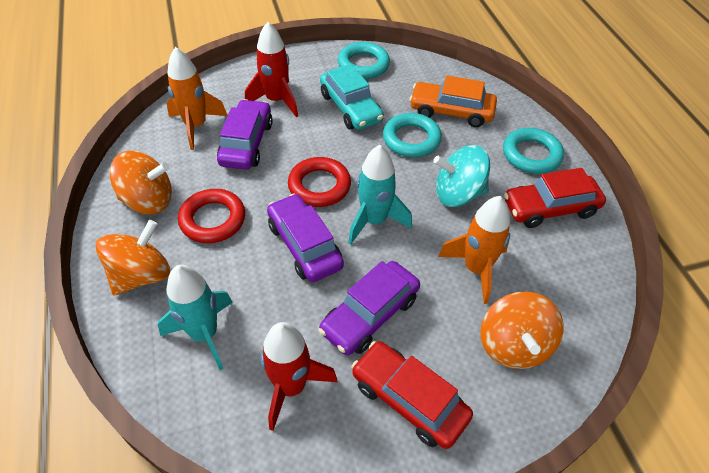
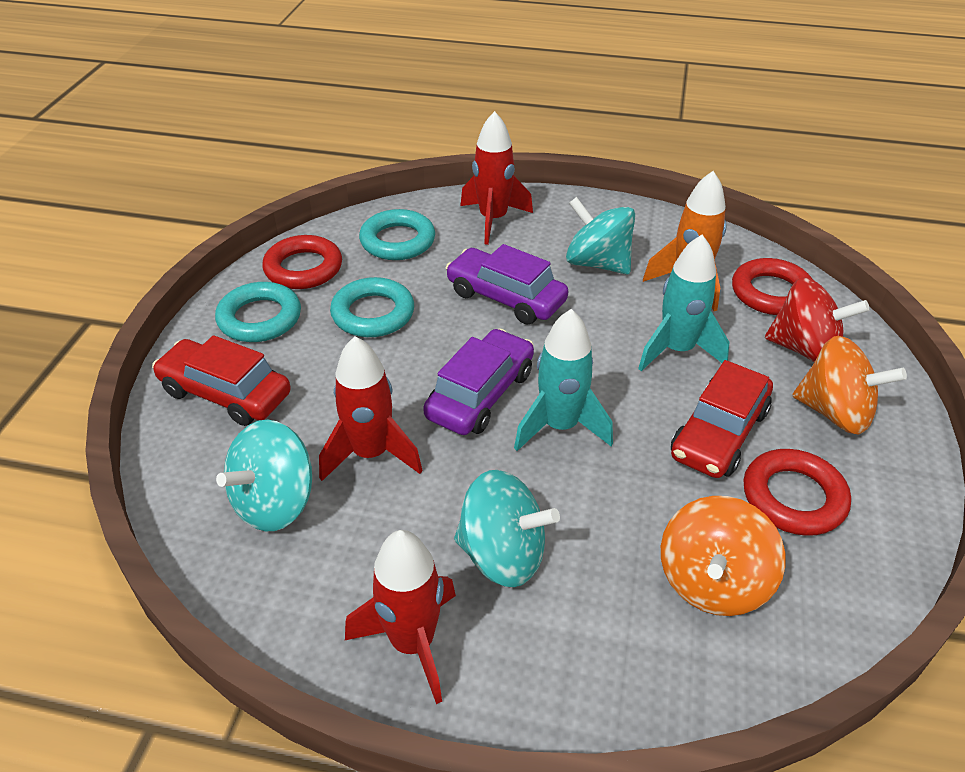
orange car: 1 -> 0
orange rocket: 2 -> 1
orange spinning top: 3 -> 2
purple car: 3 -> 2
red ring: 2 -> 3
red rocket: 2 -> 3
red spinning top: 0 -> 1
turquoise car: 1 -> 0
turquoise spinning top: 1 -> 3

